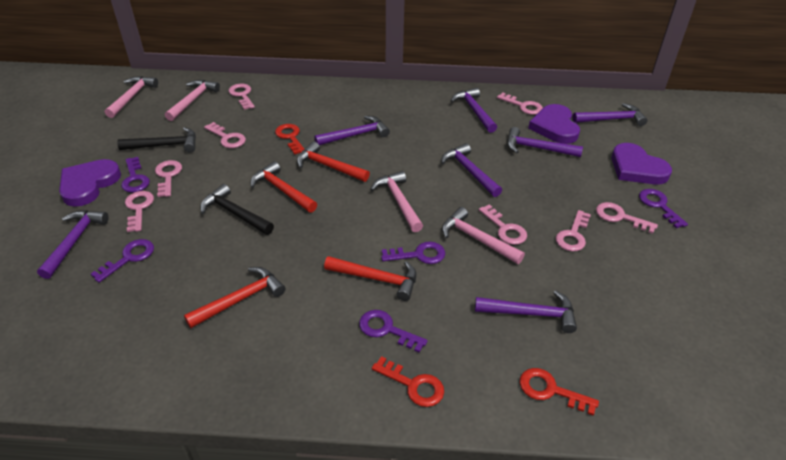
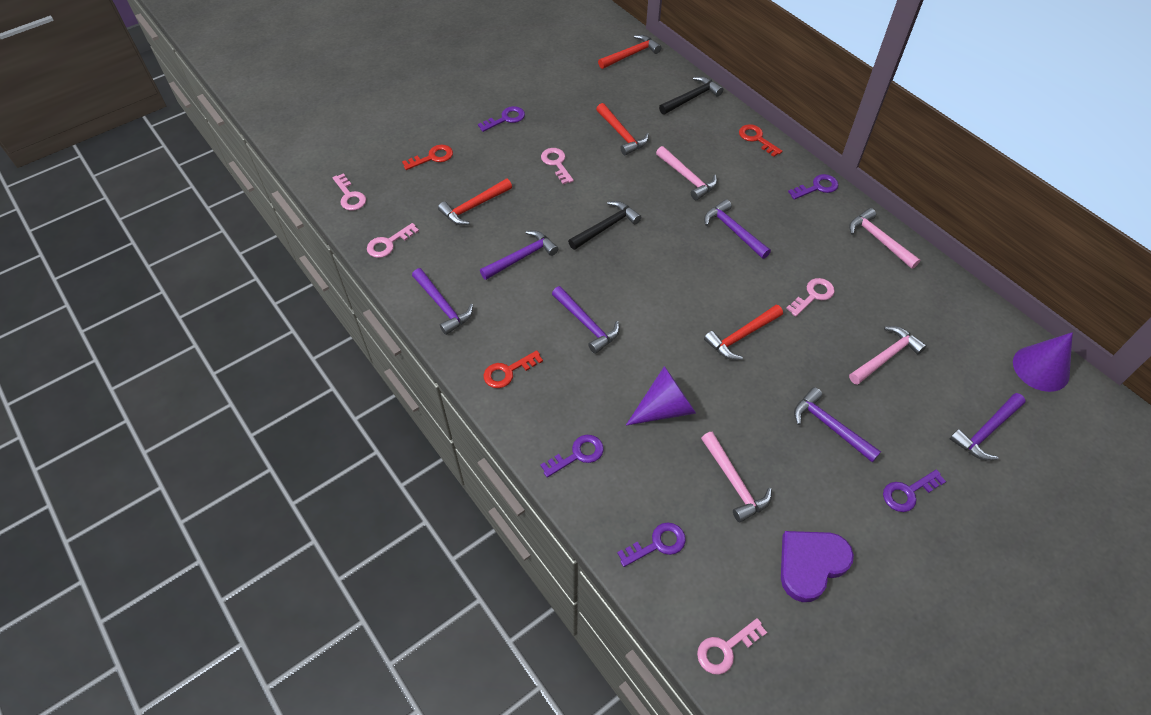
pink key: 8 -> 5
purple cone: 0 -> 2
purple hammer: 7 -> 6
purple heart: 3 -> 1

